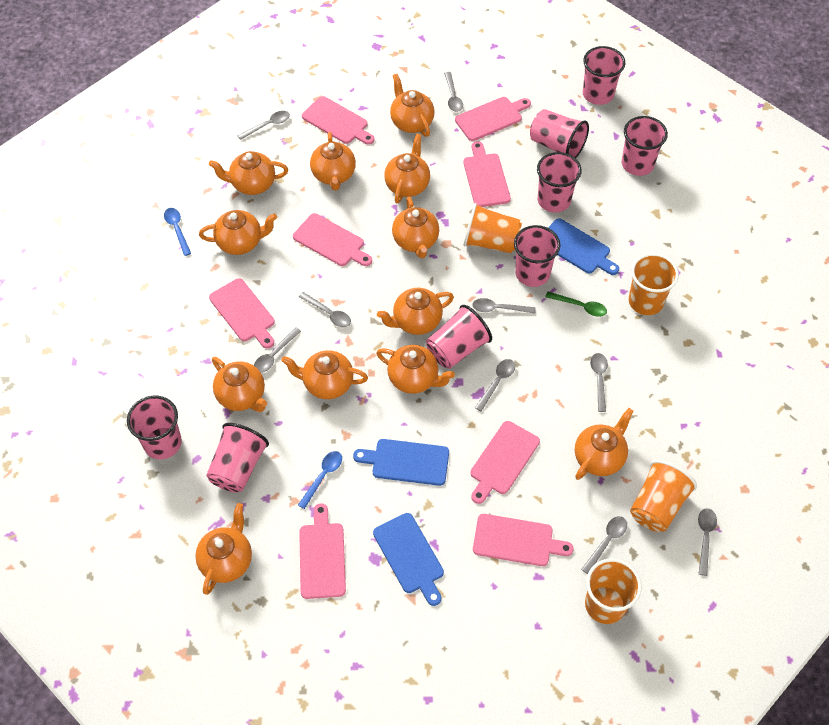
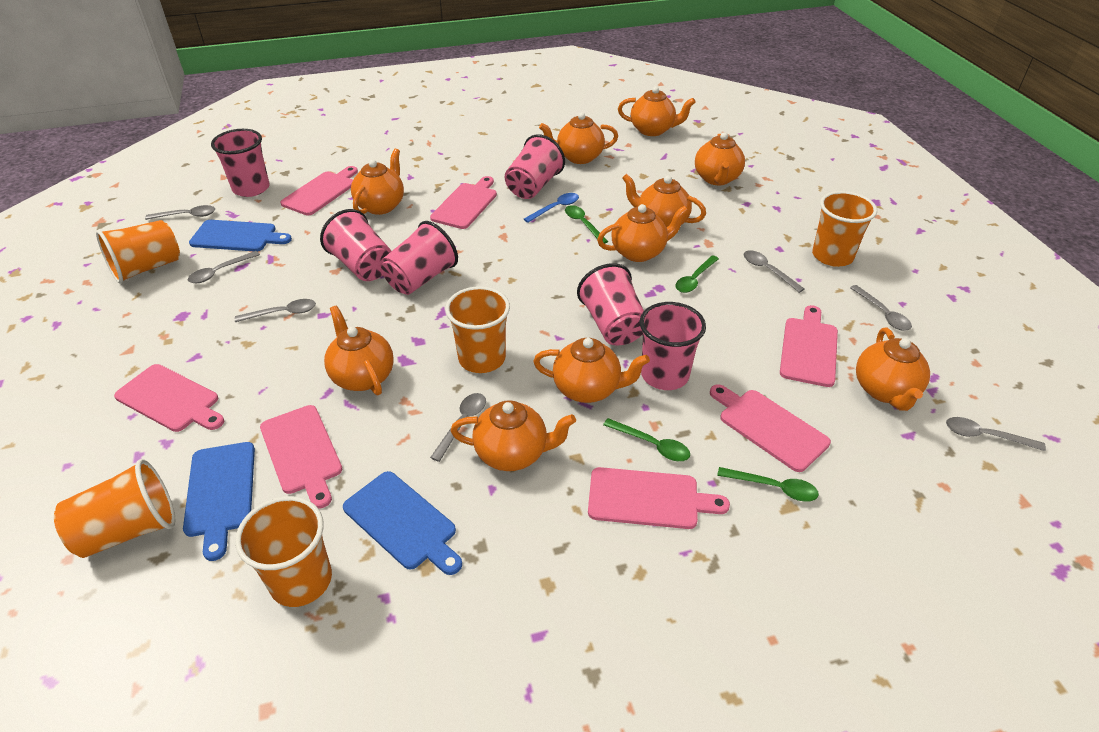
blue spoon: 2 -> 1
green spoon: 1 -> 4
grey spoon: 9 -> 7
orange cup: 4 -> 5
orange teapot: 12 -> 10
pink cup: 8 -> 6
pink cutting board: 8 -> 7

